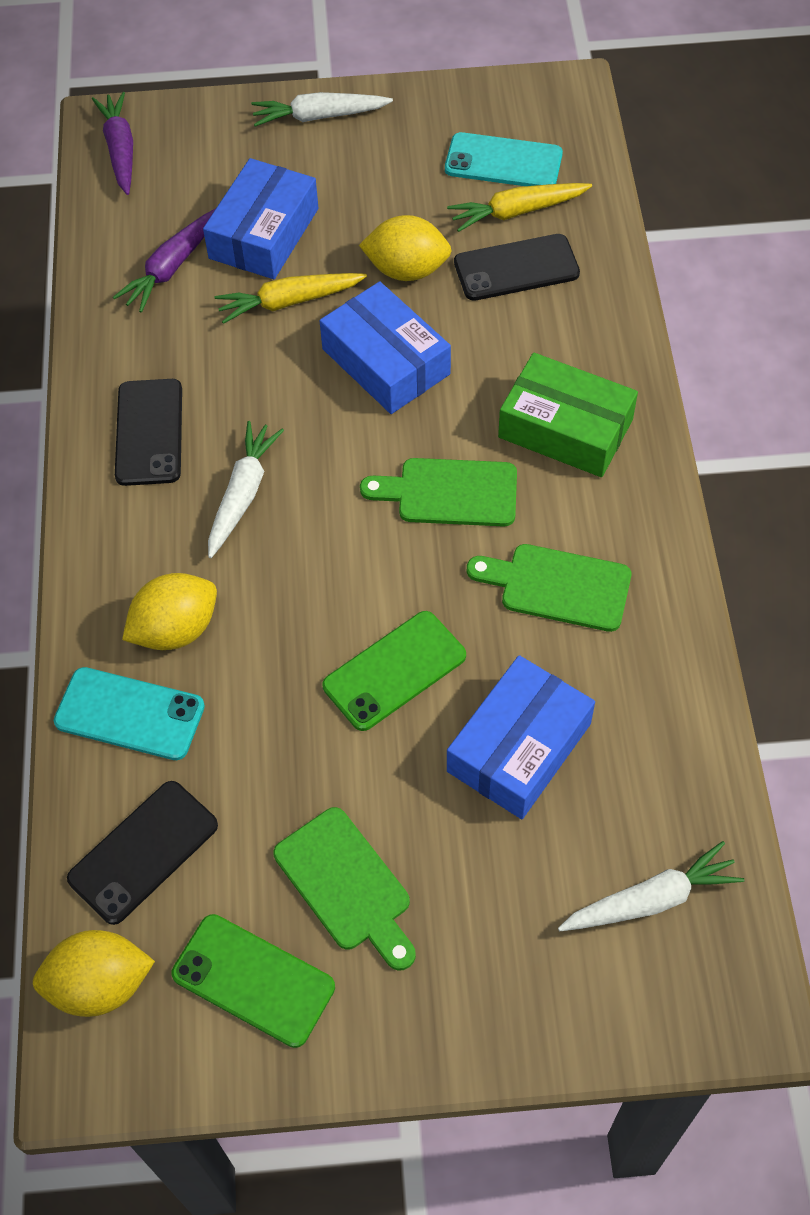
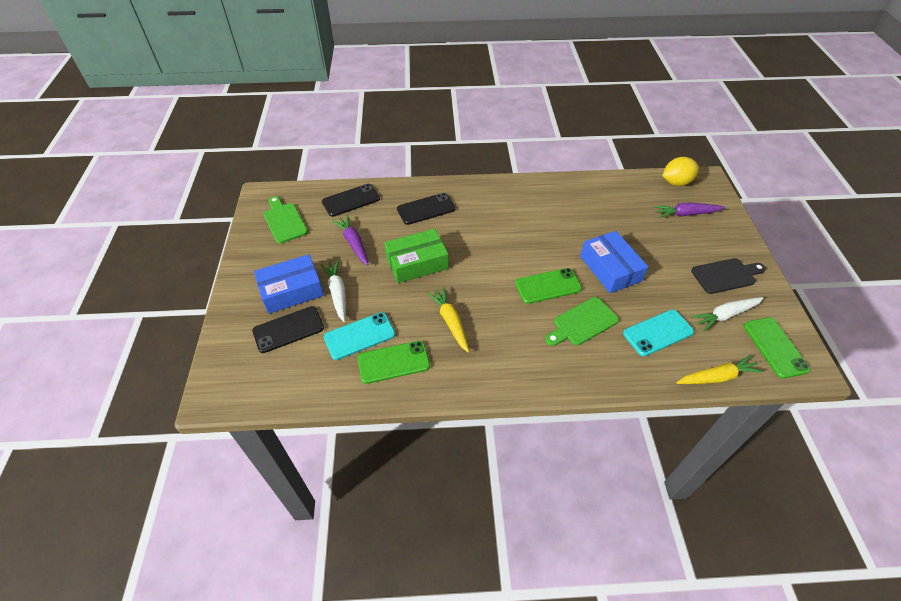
black cutting board: 0 -> 1
blue box: 3 -> 2
green cutting board: 3 -> 2
green phone: 2 -> 3
white carrot: 3 -> 2
yellow lemon: 3 -> 1

